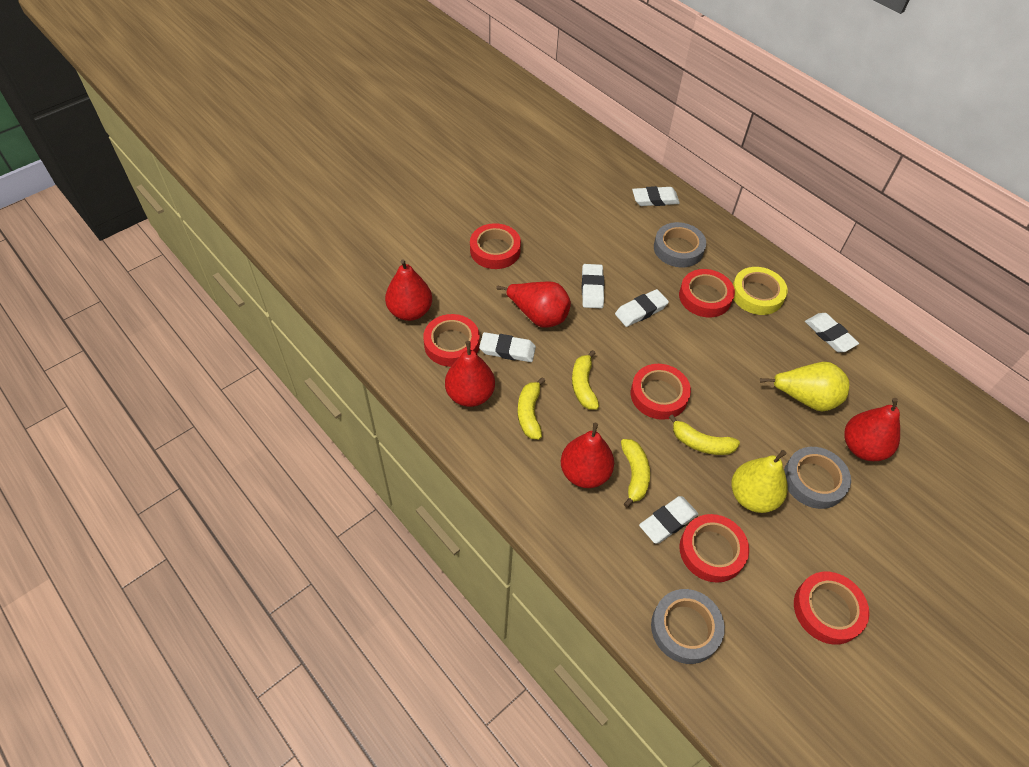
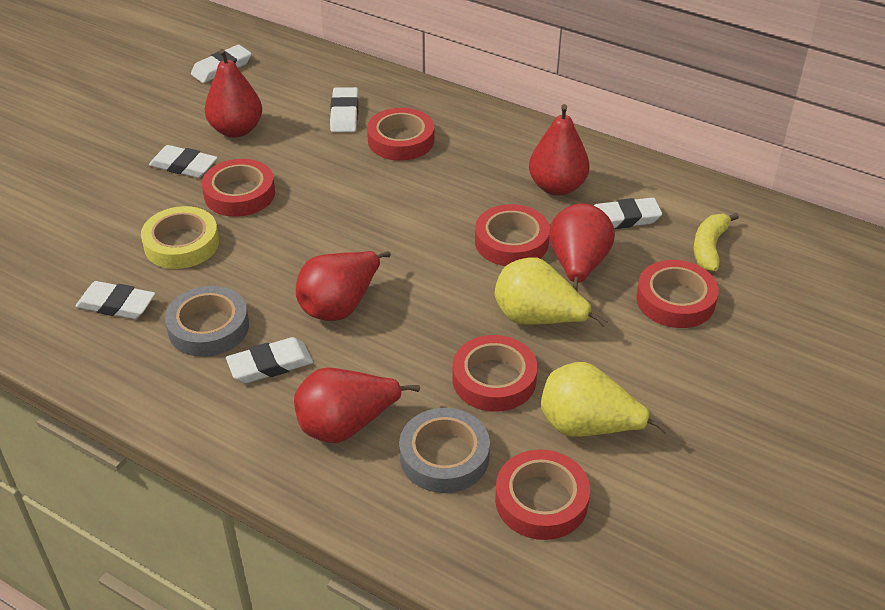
grey tape: 3 -> 2
yellow banana: 4 -> 1

